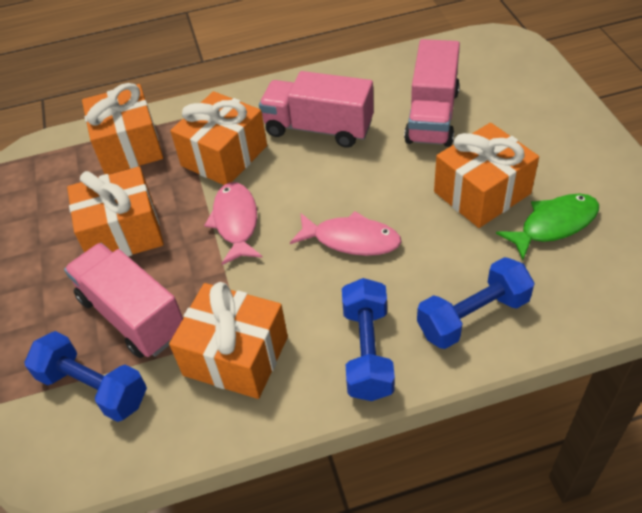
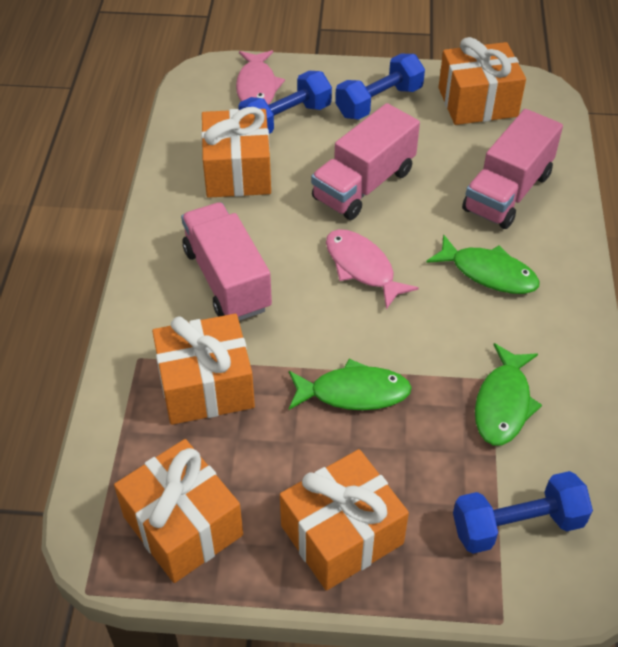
green fish: 1 -> 3

